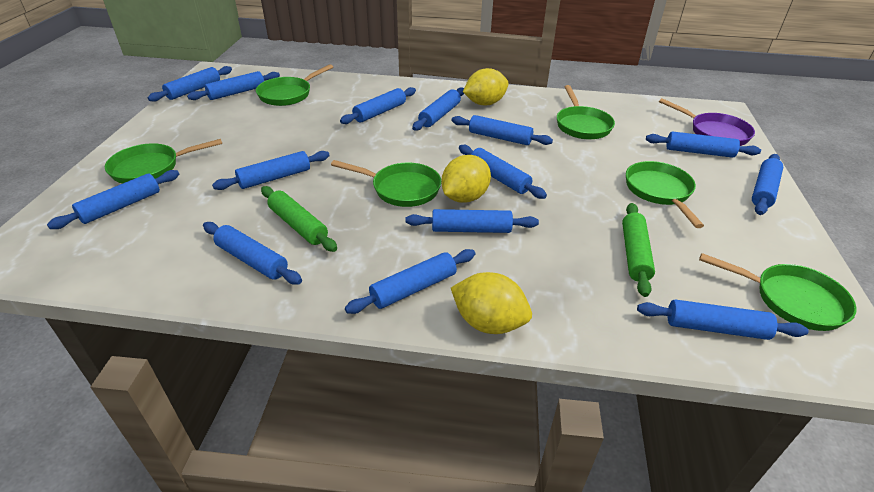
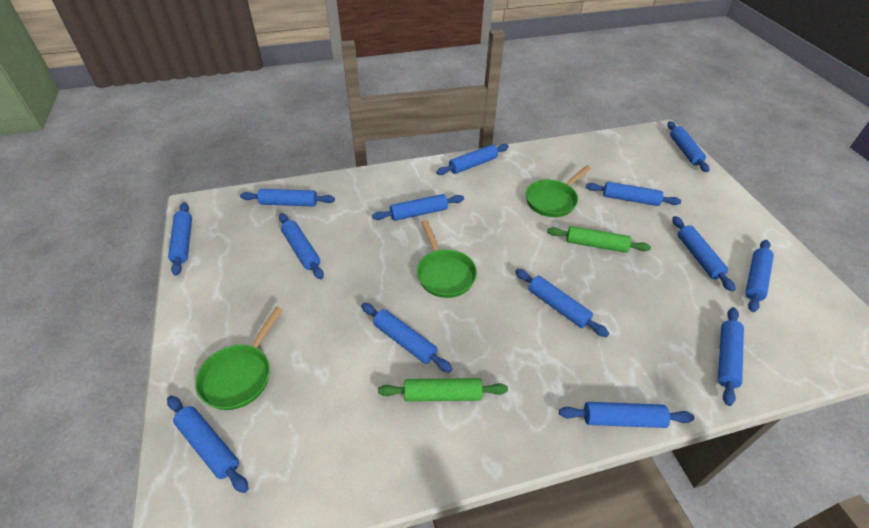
green pan: 6 -> 3
purple pan: 1 -> 0
yellow lemon: 3 -> 0

